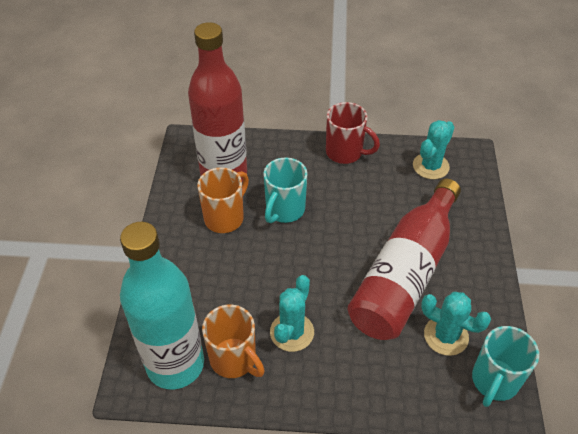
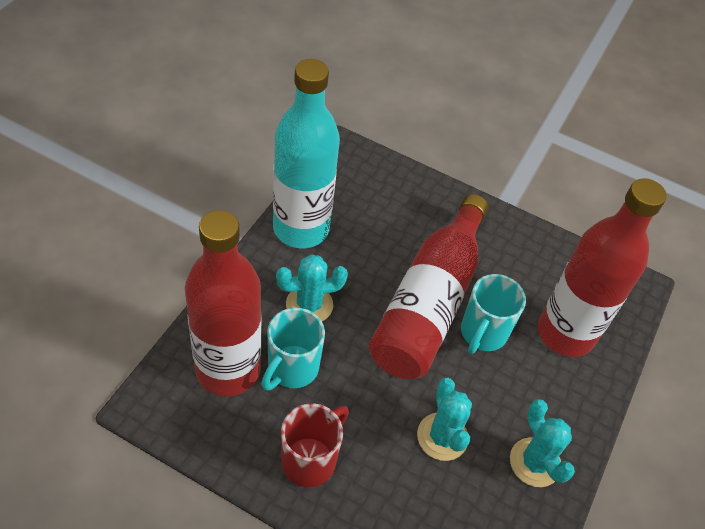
orange mug: 2 -> 0
red bottle: 2 -> 3

